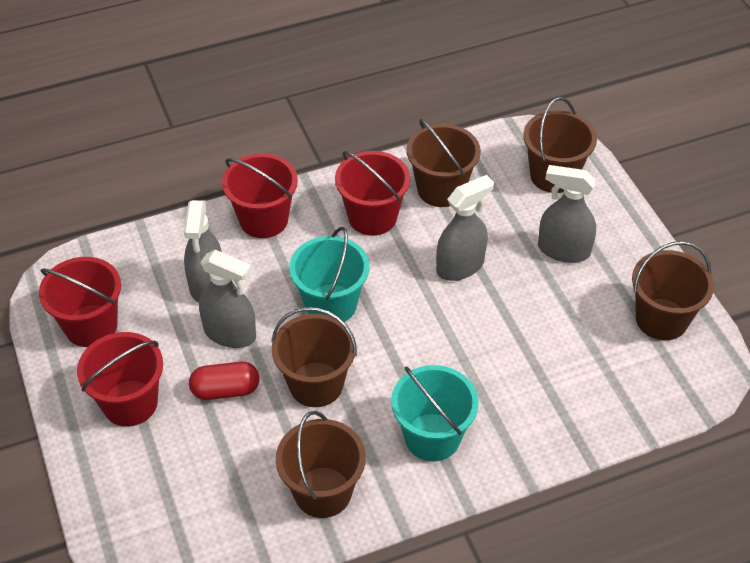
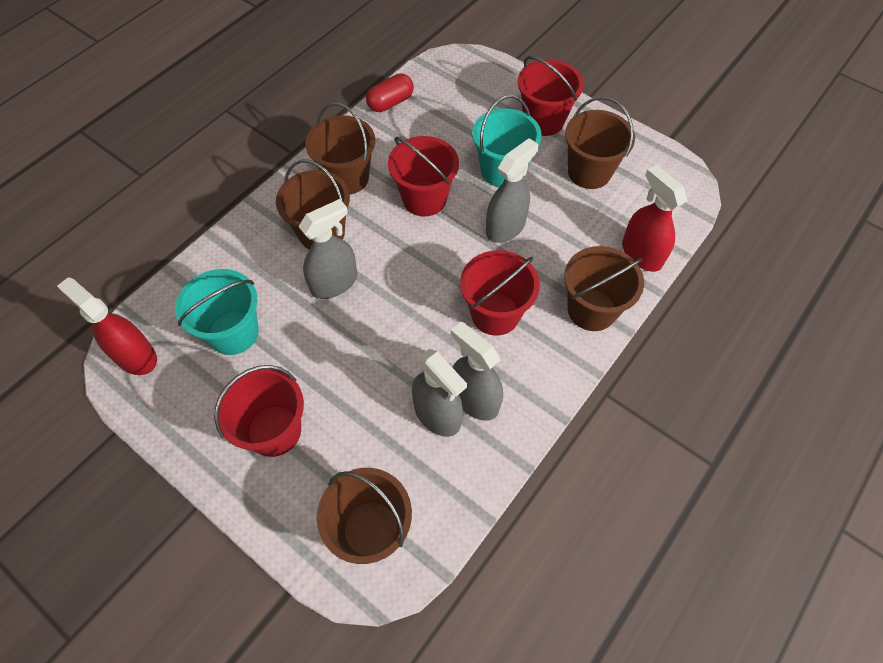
red spray bottle: 0 -> 2

